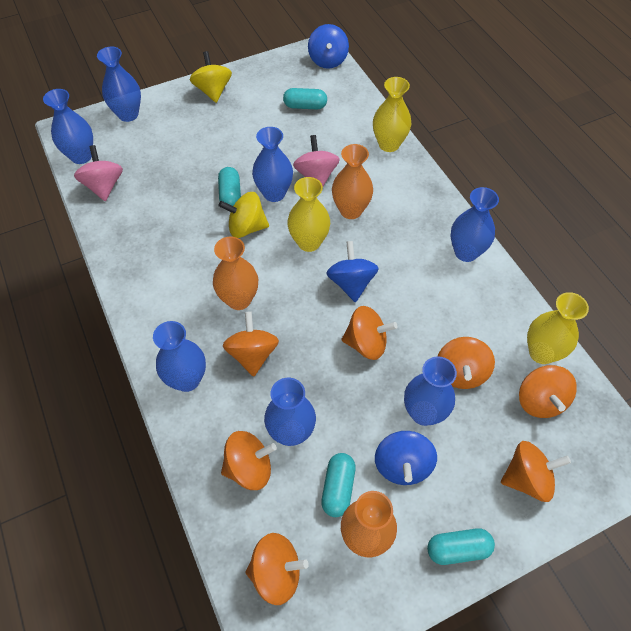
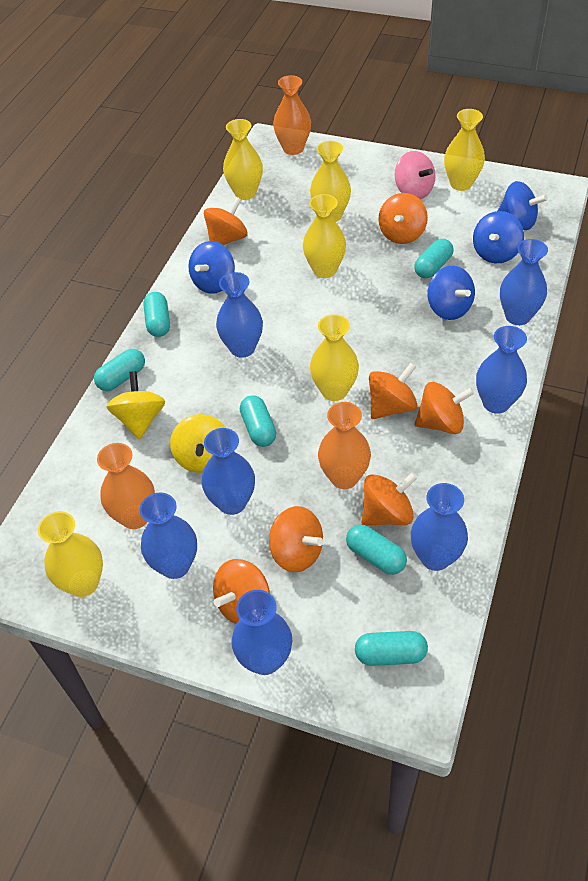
blue spinning top: 3 -> 4
pink spinning top: 2 -> 1
turquoise capsule: 4 -> 6
yellow vase: 3 -> 6

